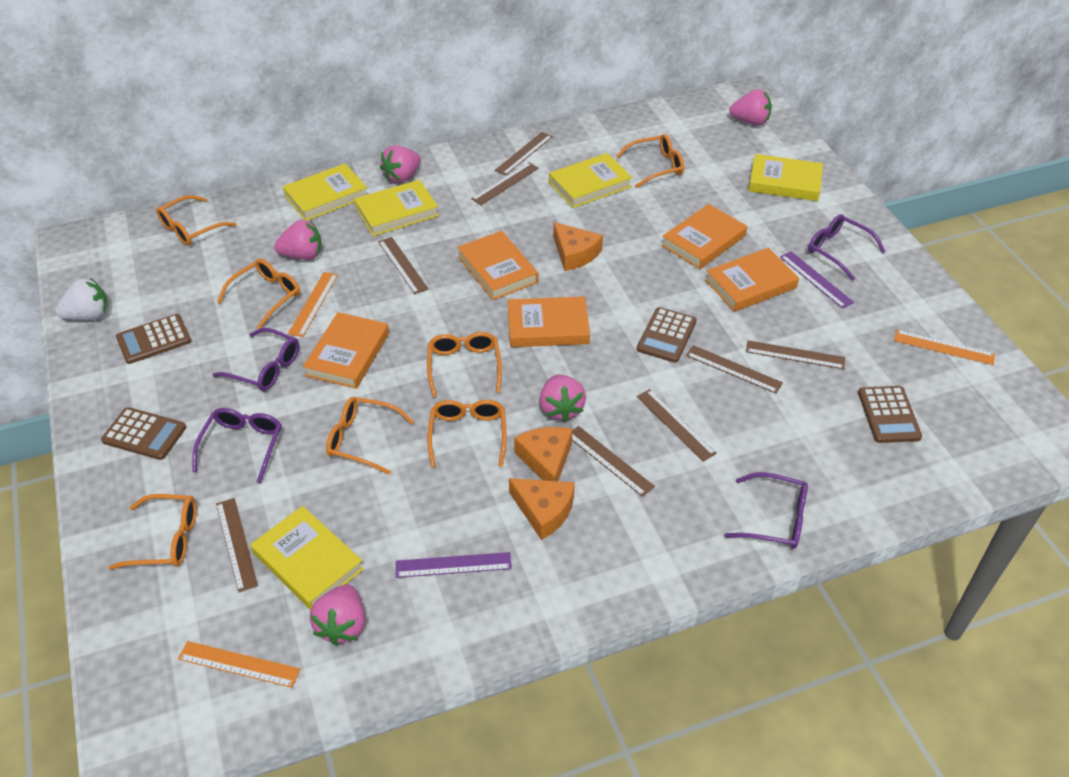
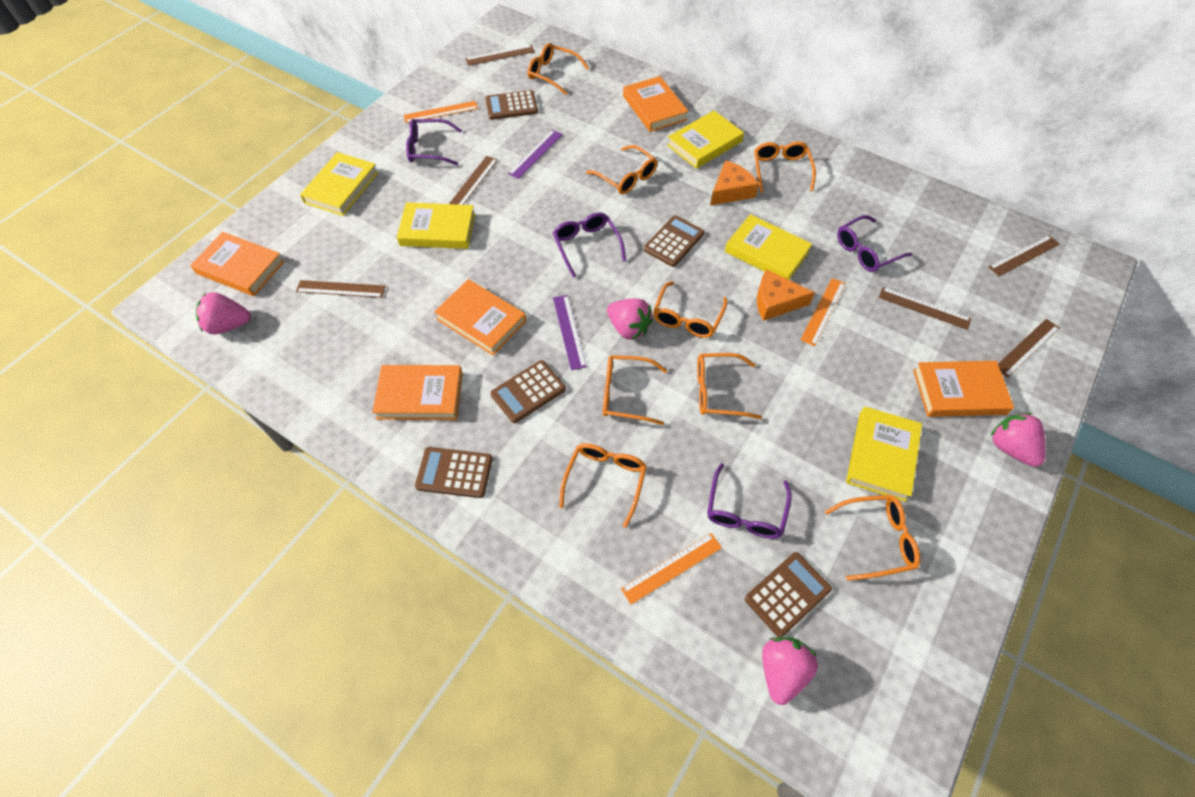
brown calculator: 4 -> 5
brown ruler: 8 -> 6
orange cheese: 3 -> 2
orange glasses: 7 -> 8
pink strawberry: 5 -> 4
white strawberry: 1 -> 0

